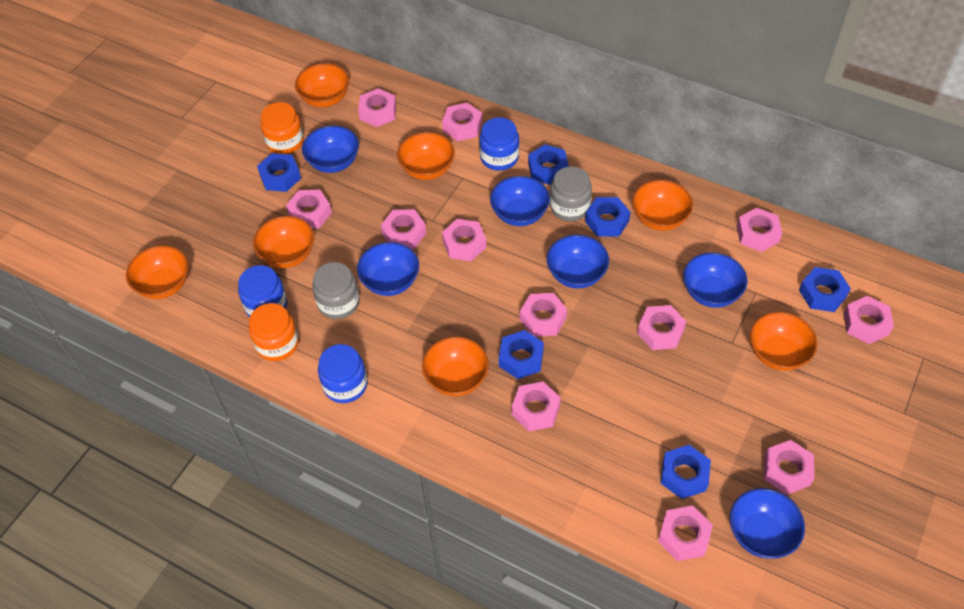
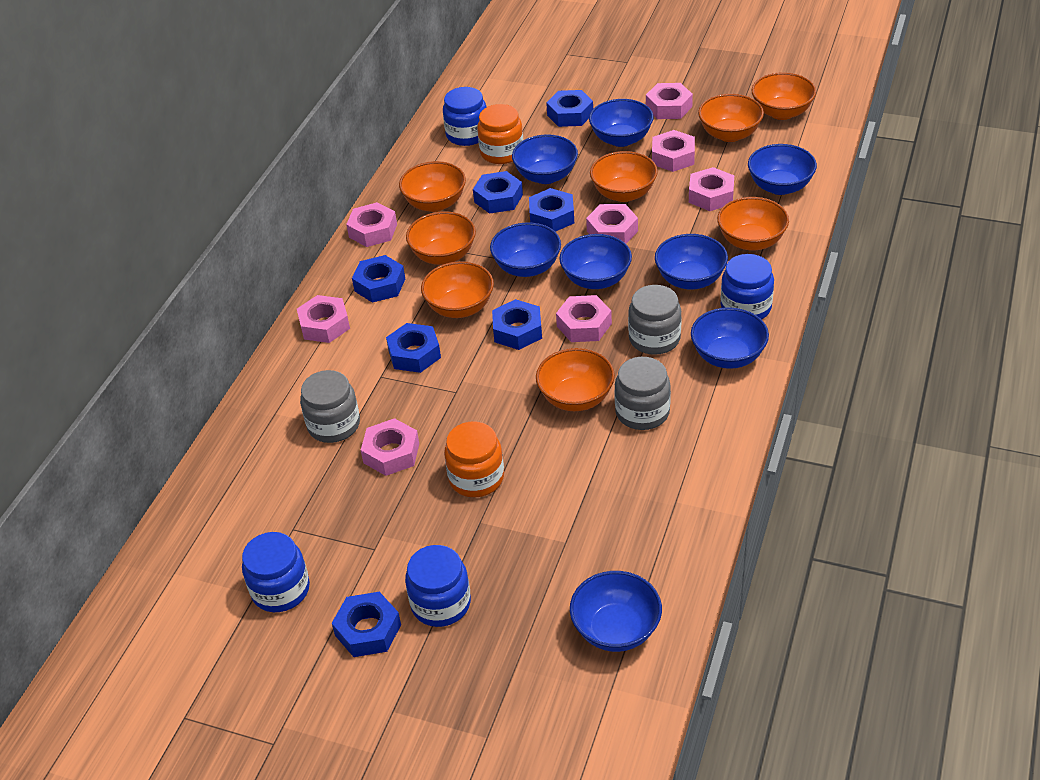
blue bowl: 6 -> 8
blue jar: 3 -> 4
blue nut: 6 -> 7
grey jar: 2 -> 3
orange bowl: 7 -> 8
pink nut: 12 -> 8

